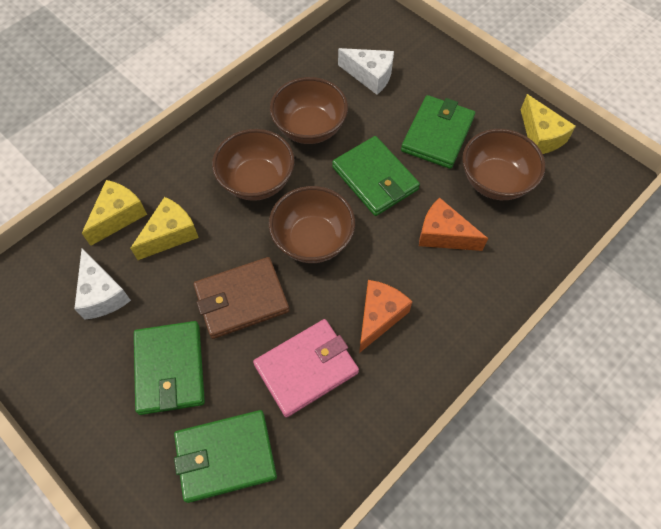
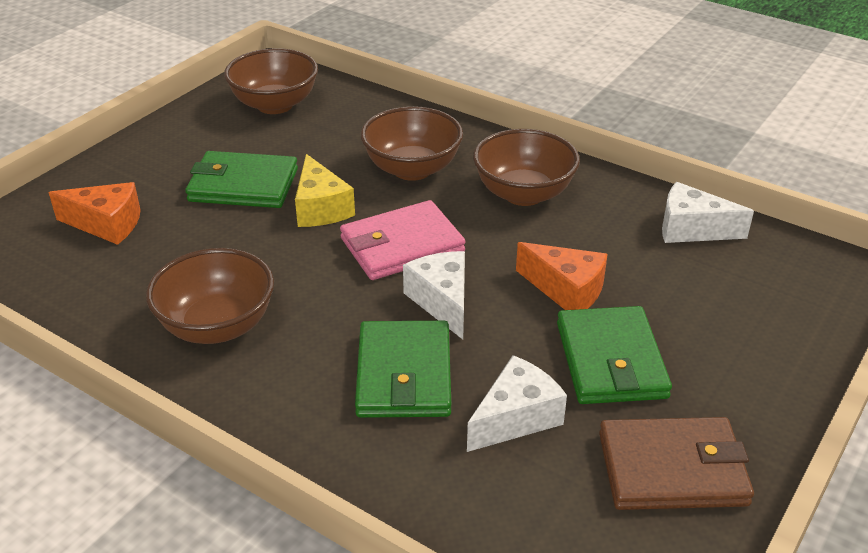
green wallet: 4 -> 3
white cheese: 2 -> 3
yellow cheese: 3 -> 1

